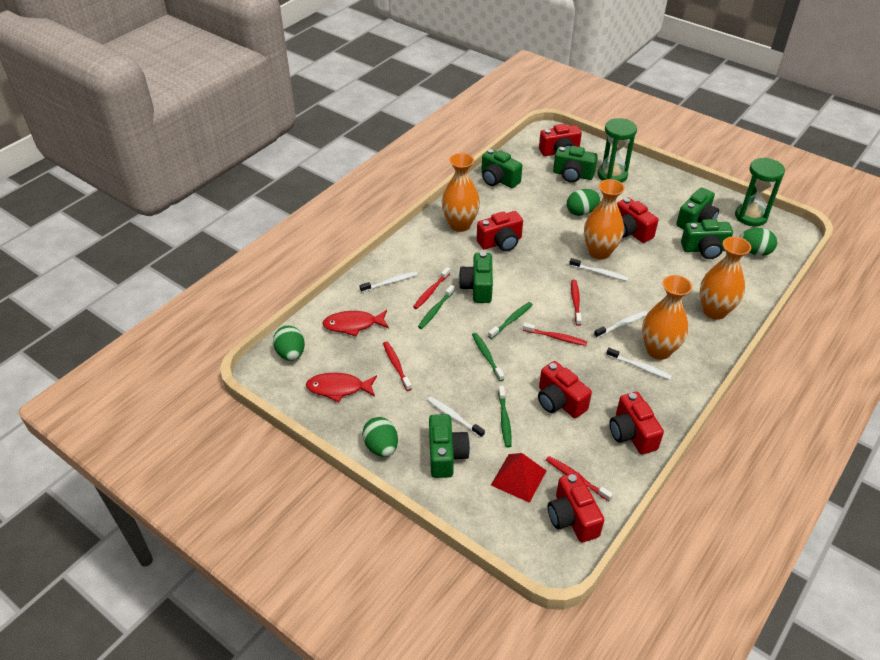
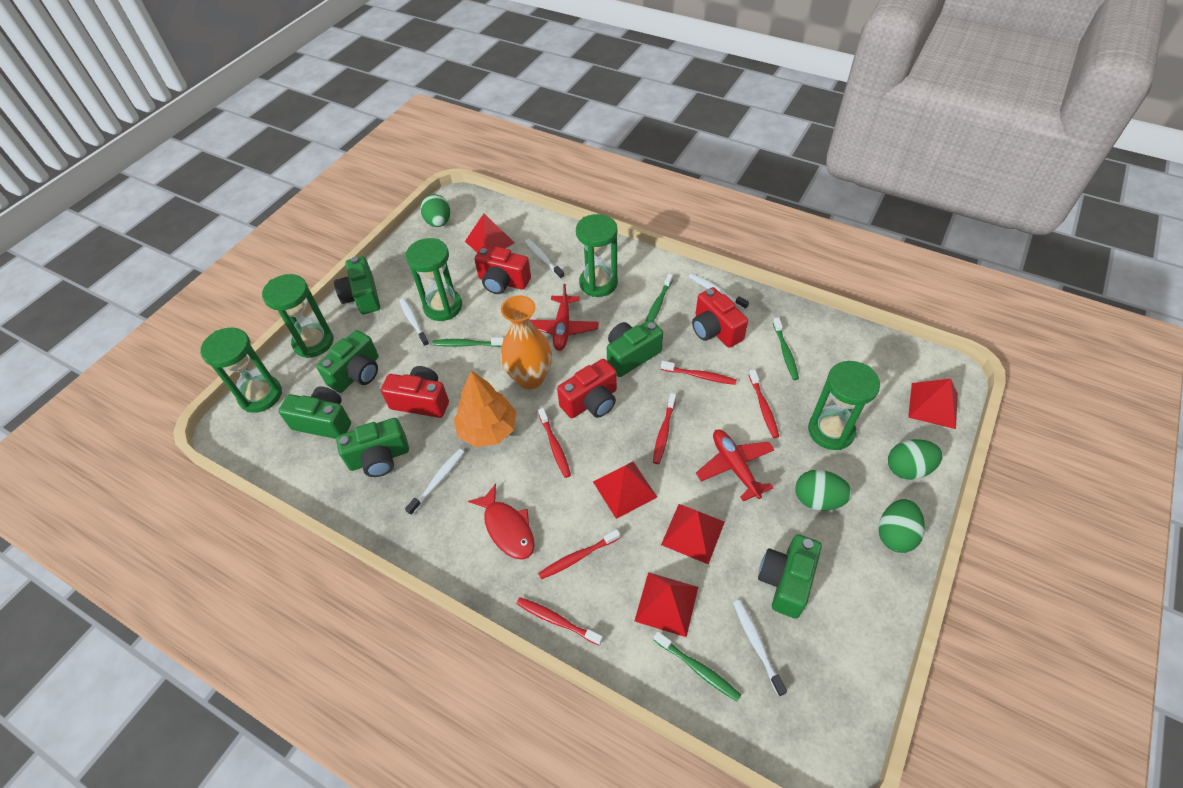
green hourglass: 2 -> 5
orange tree: 0 -> 1
orange vase: 4 -> 1
red camera: 6 -> 4
red fish: 2 -> 1
red plane: 0 -> 2
red pyramid: 1 -> 5
red toothbrush: 5 -> 6

